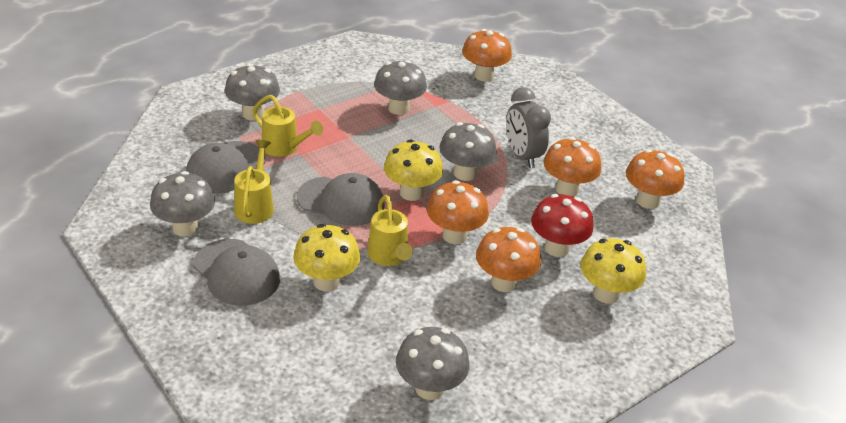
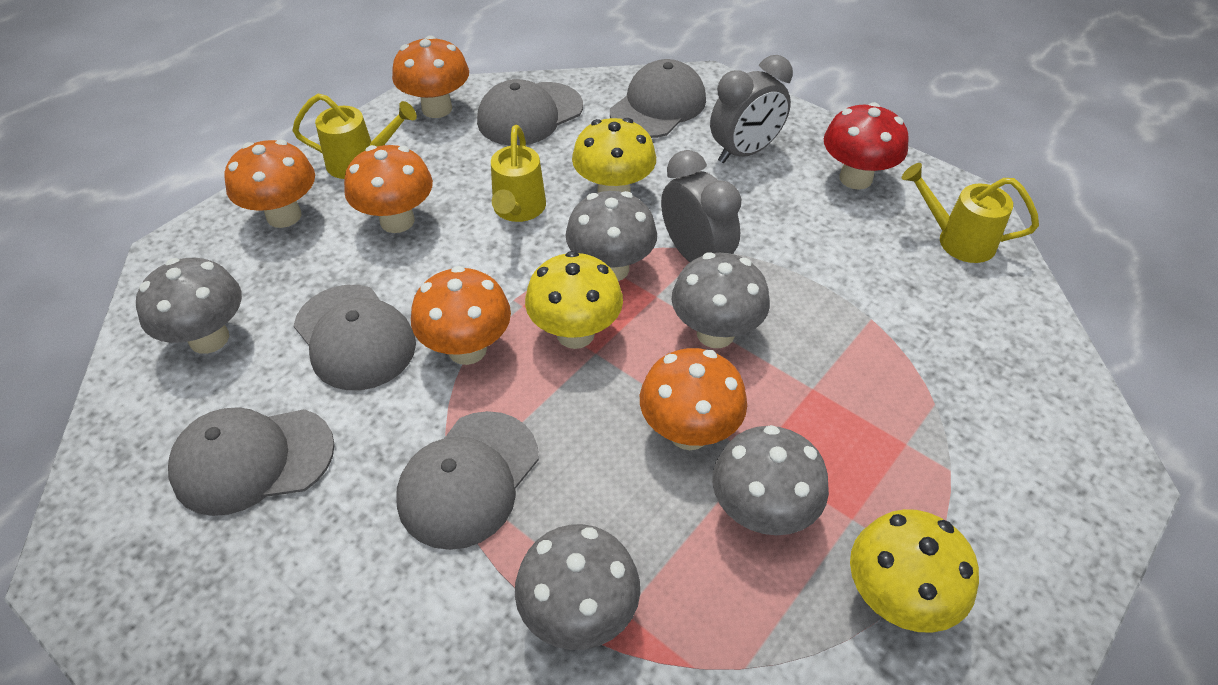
grey cap: 3 -> 5
grey clock: 1 -> 2

